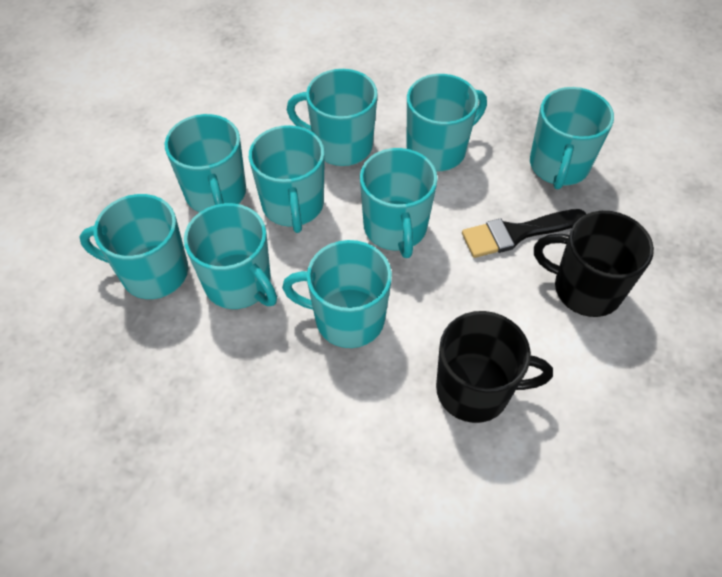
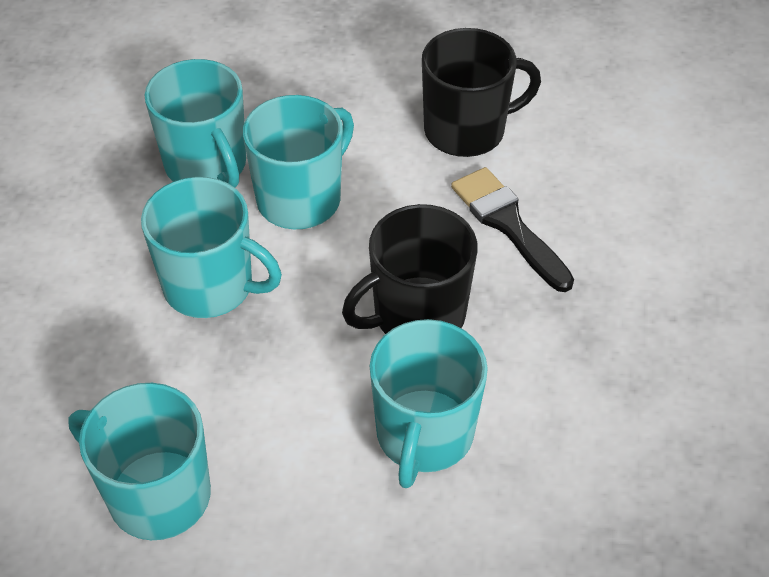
turquoise mug: 9 -> 5

